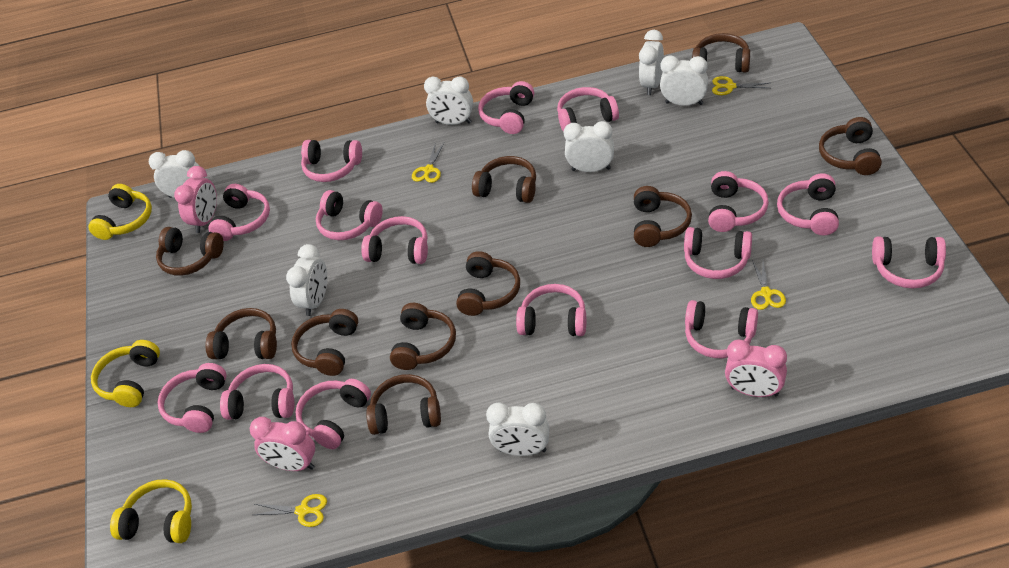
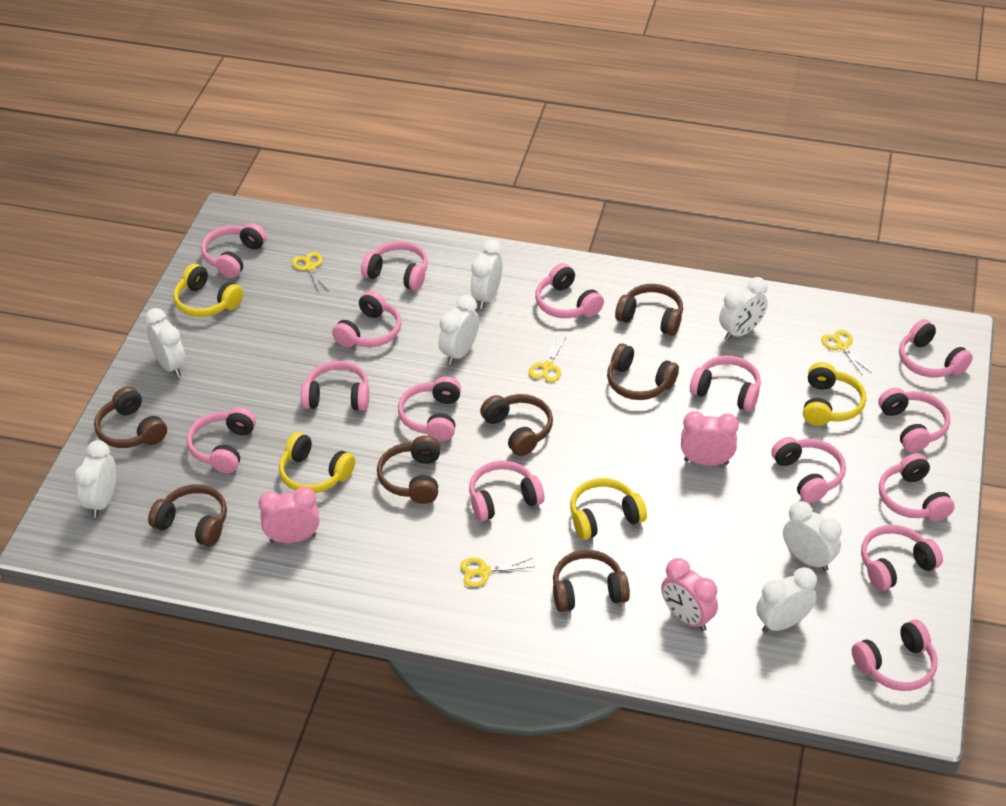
brown headphones: 10 -> 7
yellow headphones: 3 -> 4

